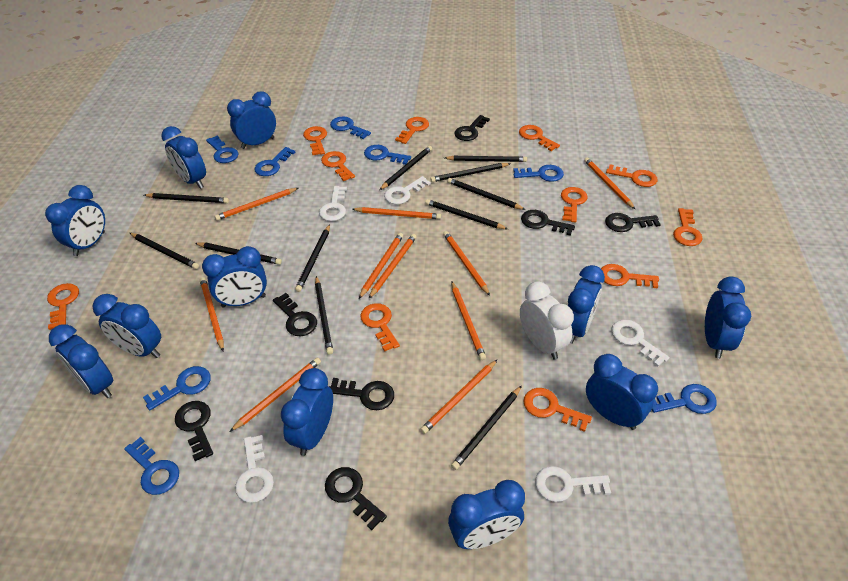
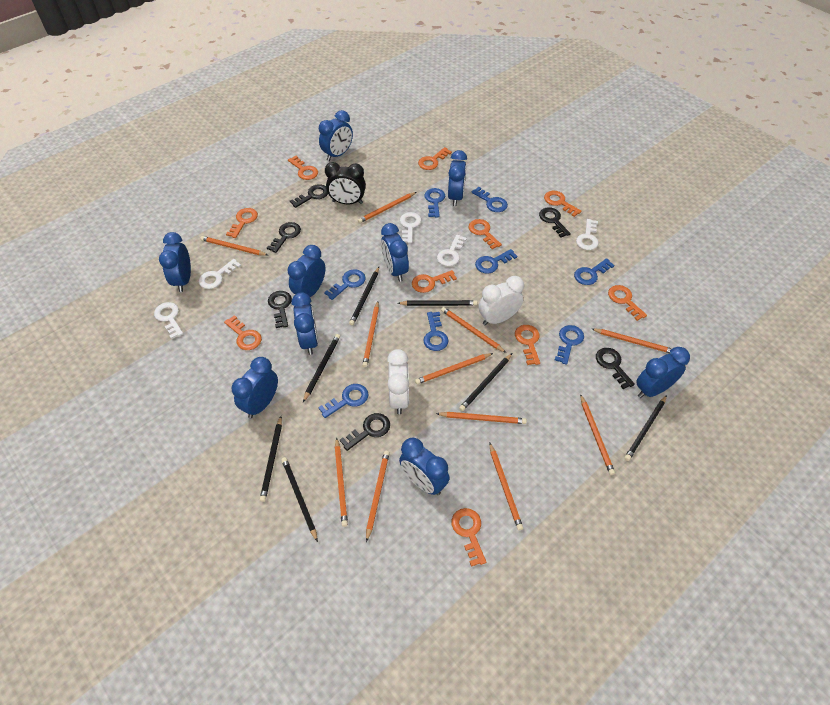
black clock: 0 -> 1
black key: 7 -> 6
black pencil: 11 -> 7
blue clock: 11 -> 9
orange key: 11 -> 10
orange pencil: 10 -> 11
white clock: 1 -> 2

